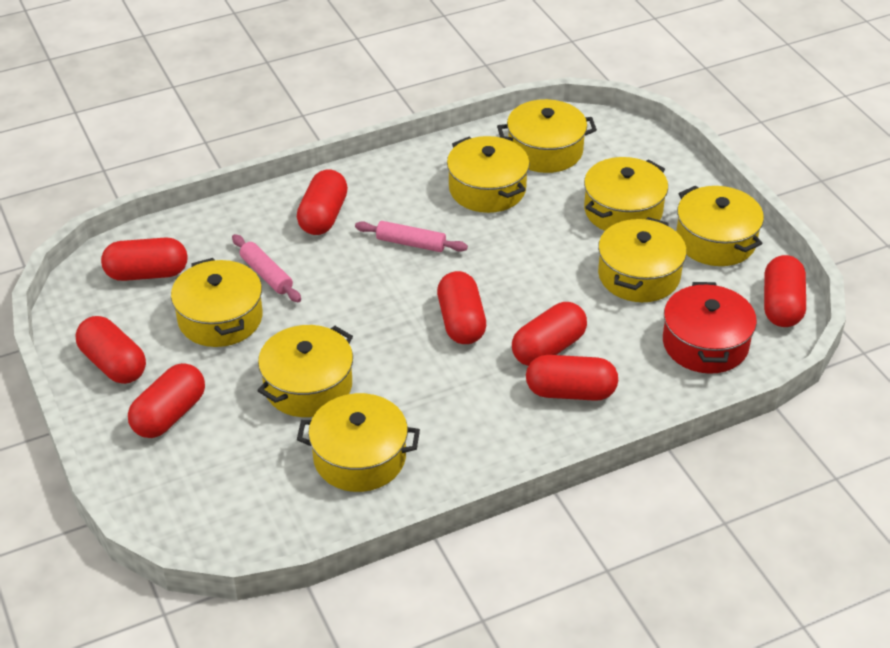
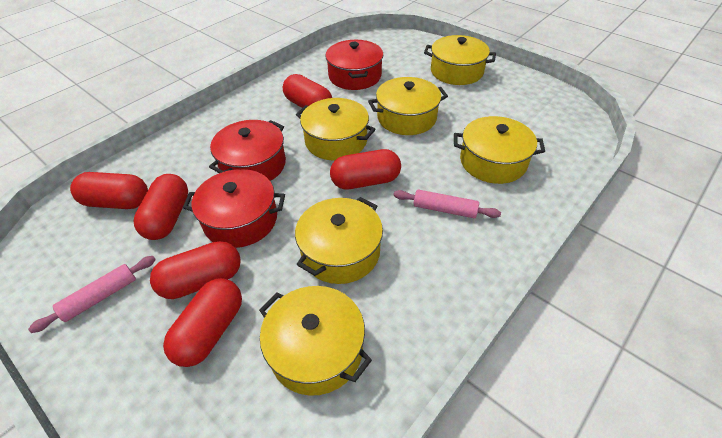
red capsule: 8 -> 6
red pot: 1 -> 3
yellow pot: 8 -> 6

